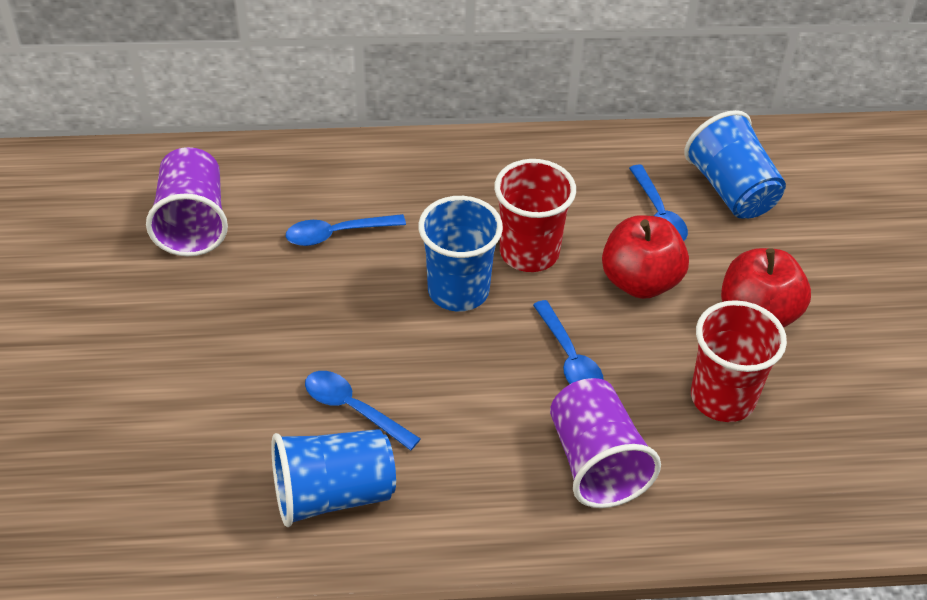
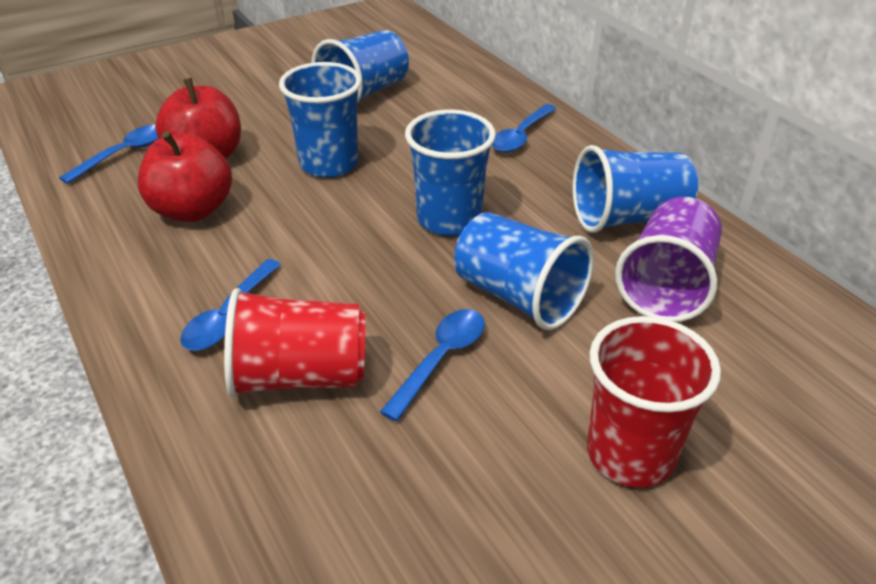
blue cup: 3 -> 5
purple cup: 2 -> 1

